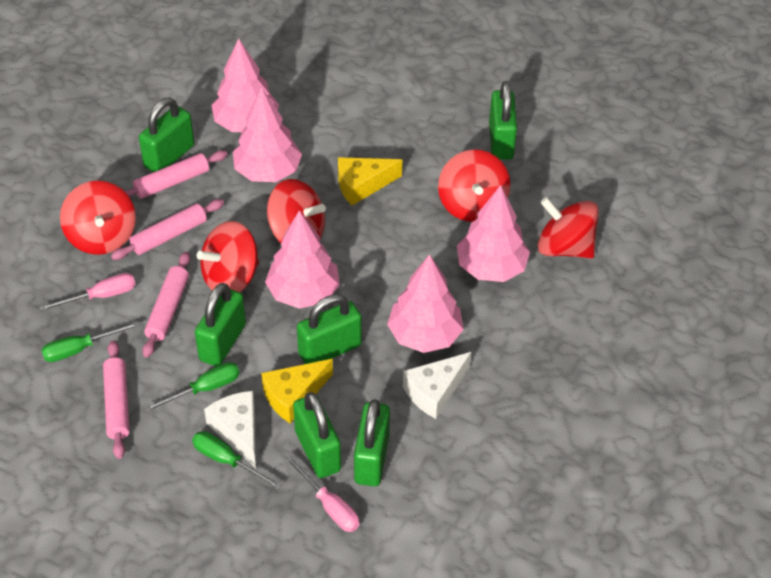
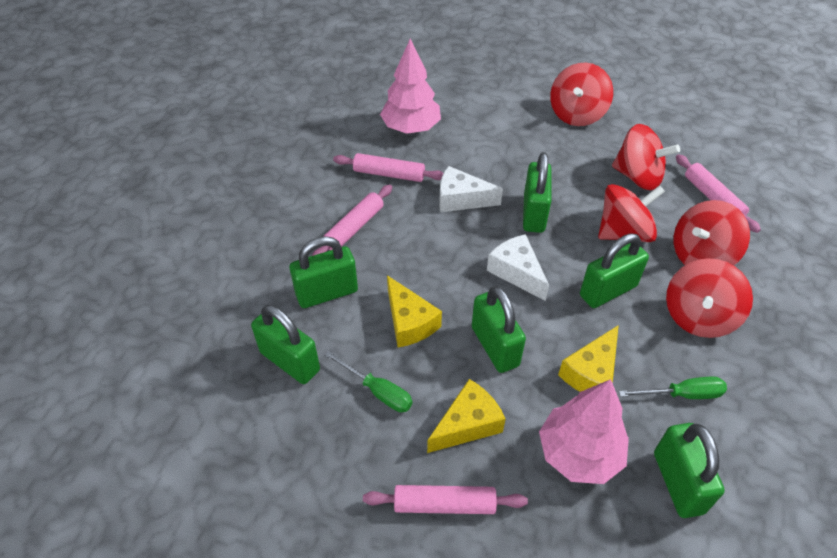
green screwdriver: 3 -> 2
pink screwdriver: 2 -> 0
pink tree: 5 -> 2
yellow cheese: 2 -> 3

